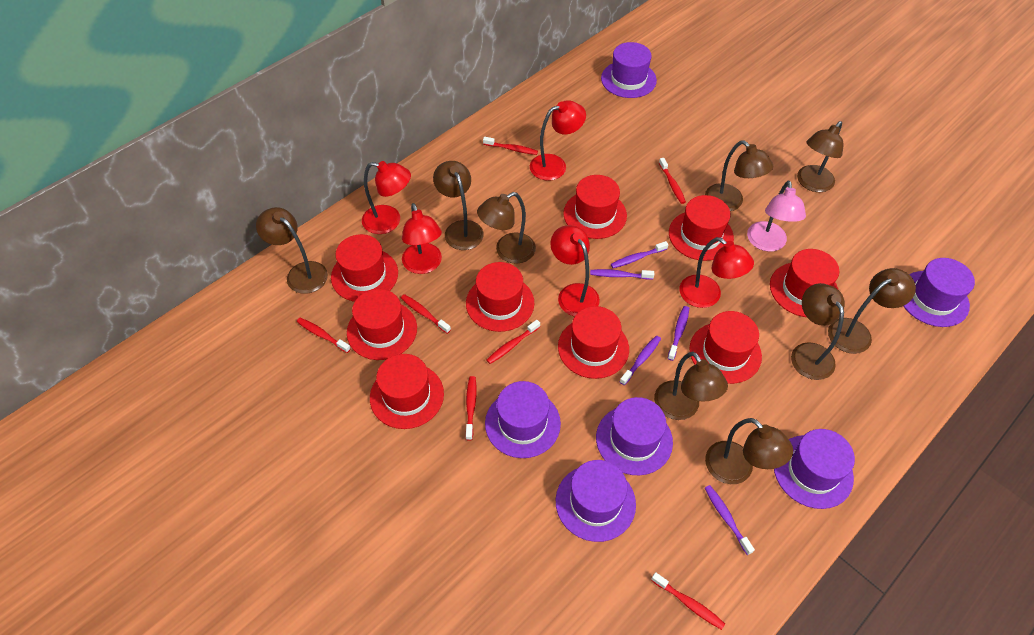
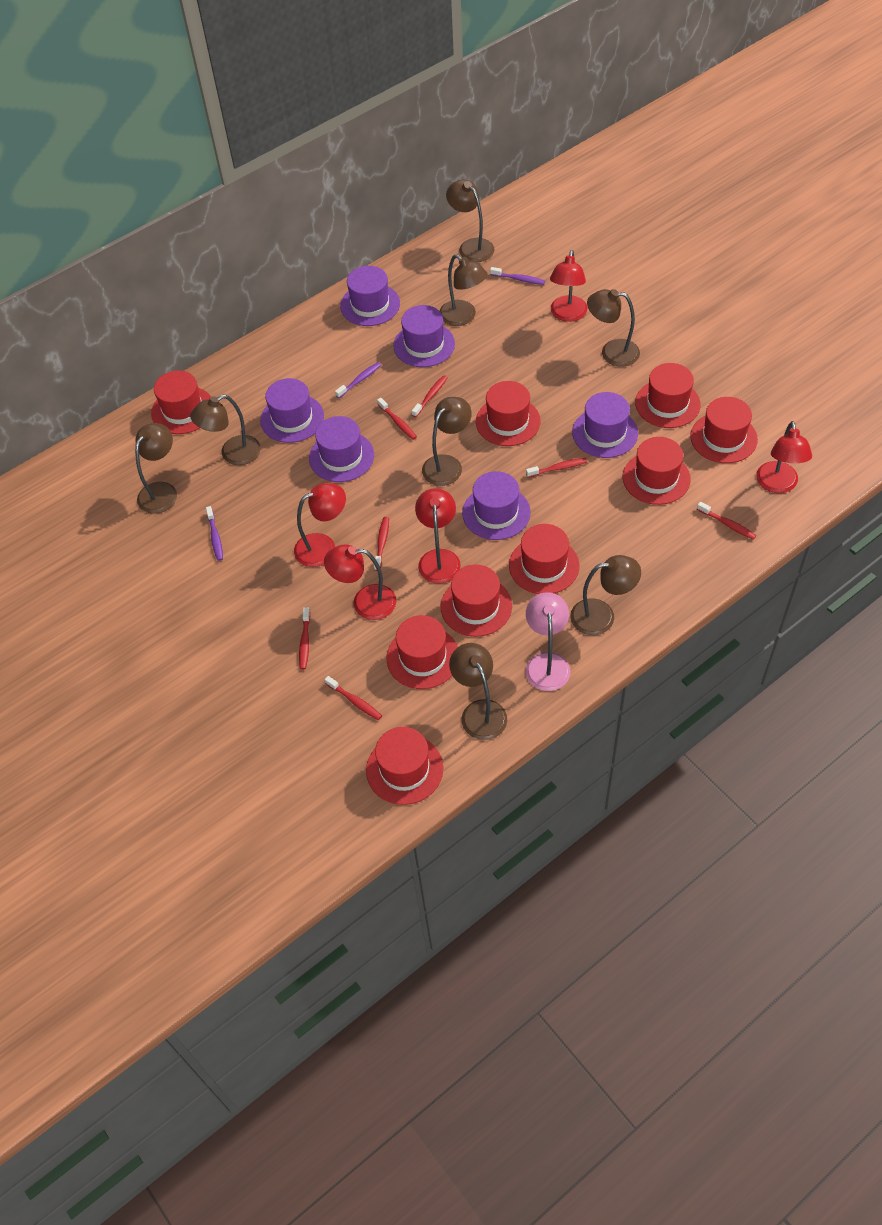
brown lamp: 9 -> 8
purple toothbrush: 5 -> 3

